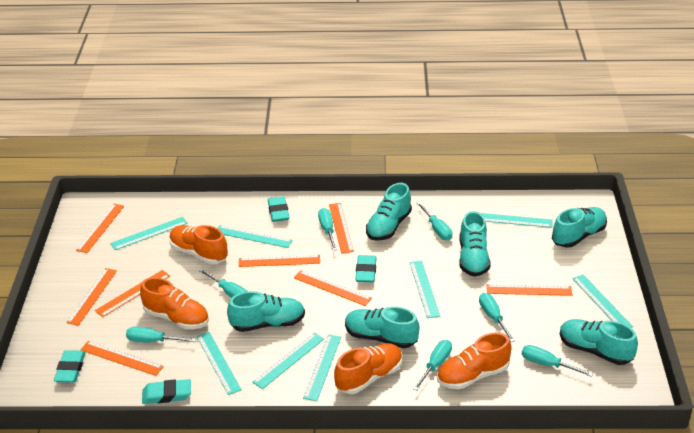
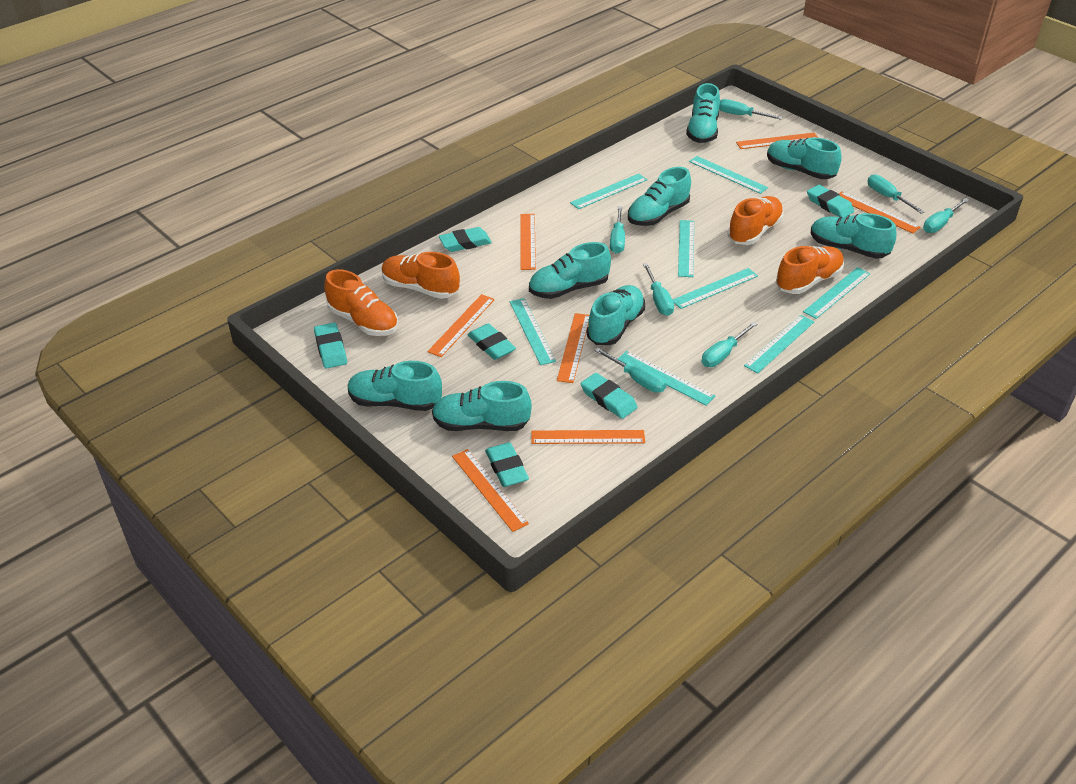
orange ruler: 8 -> 7
turquoise eraser: 4 -> 6
turquoise shoe: 6 -> 8

